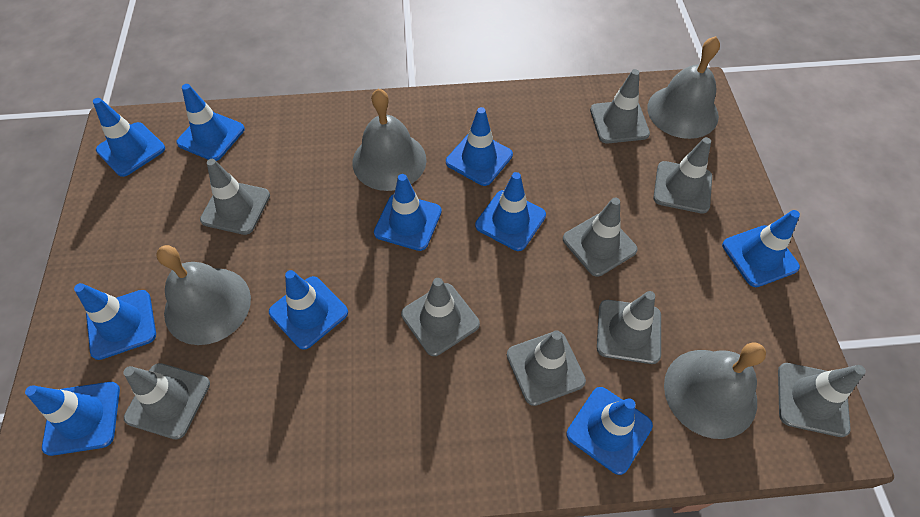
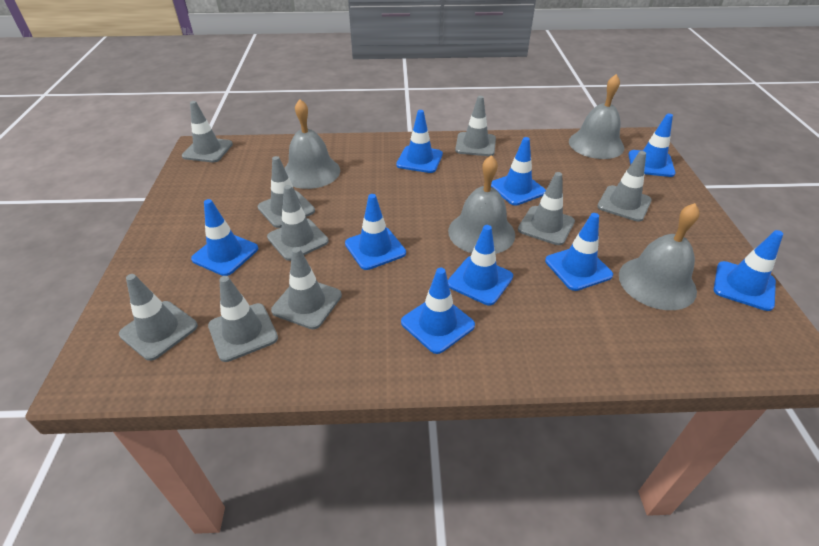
blue traffic cone: 10 -> 9

